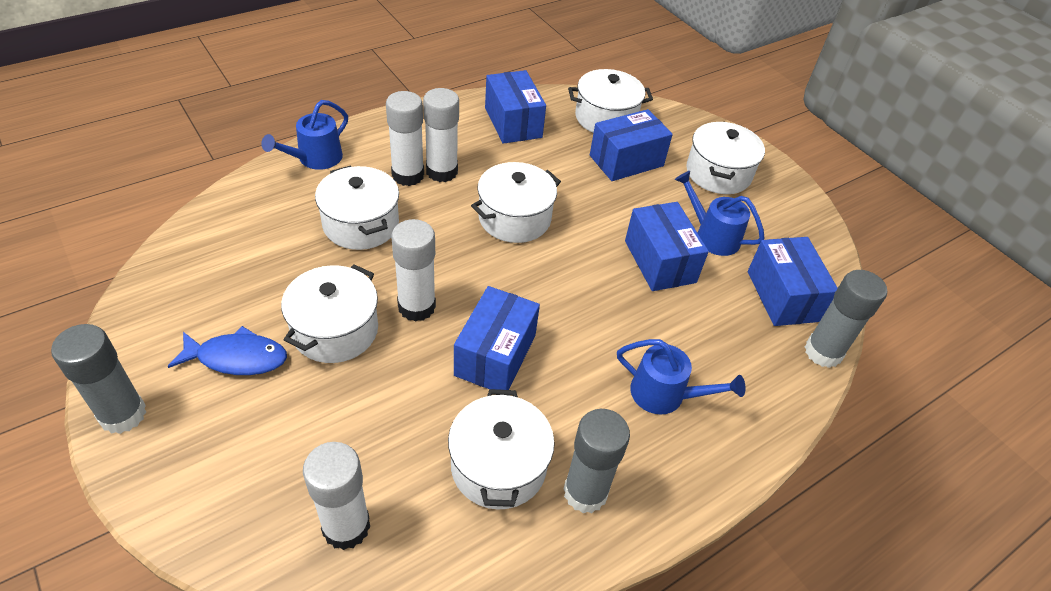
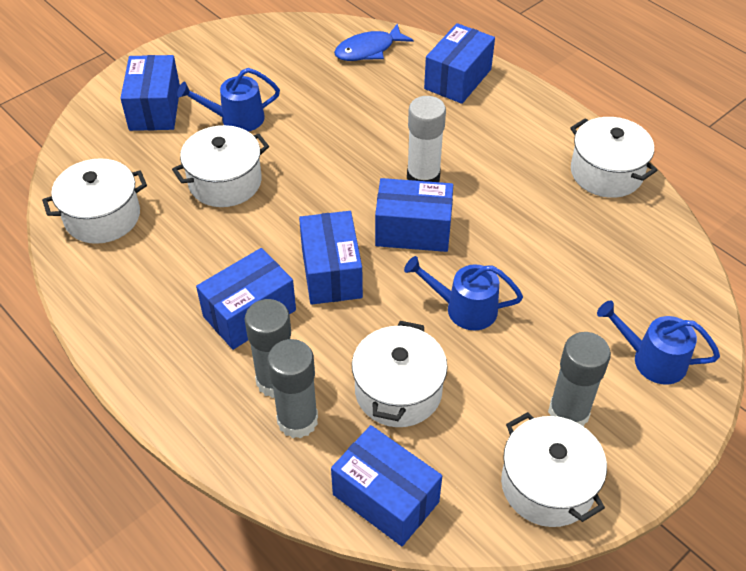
blue box: 5 -> 6
white glue stick: 4 -> 1
white pot: 6 -> 5

